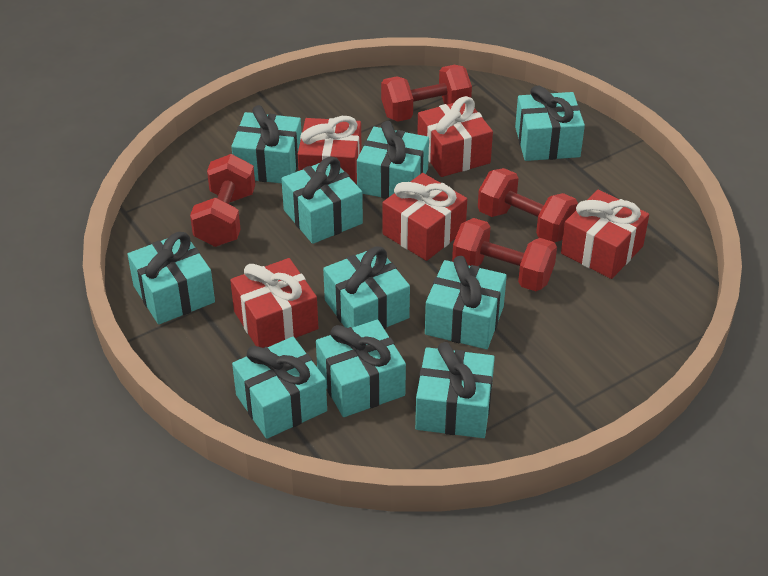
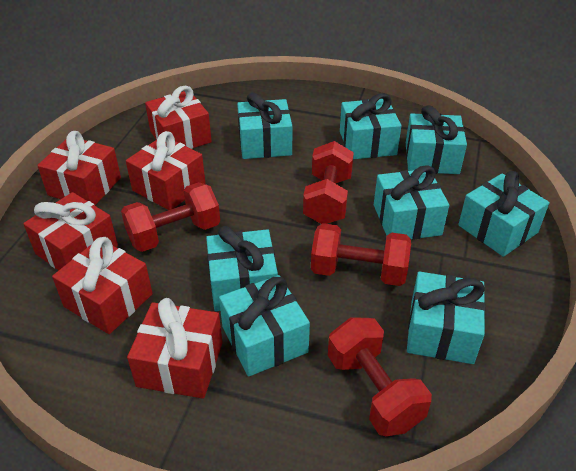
red gift: 5 -> 6
turquoise gift: 10 -> 8

